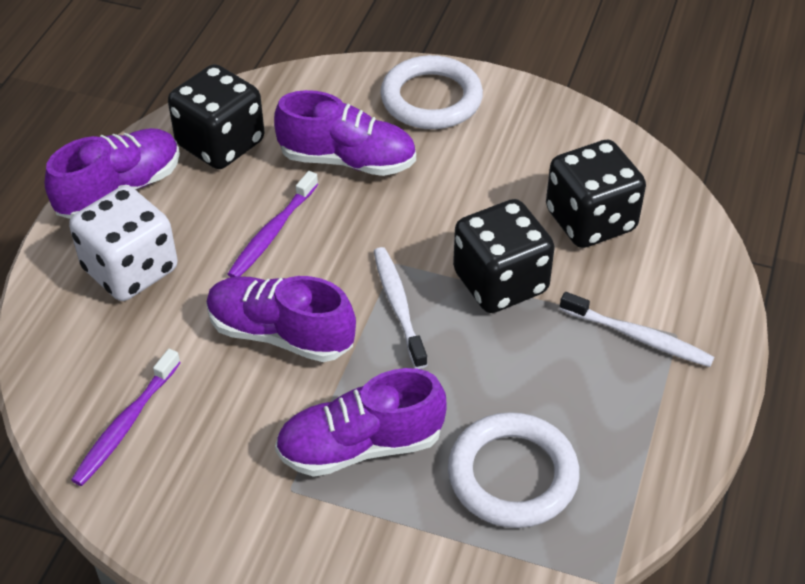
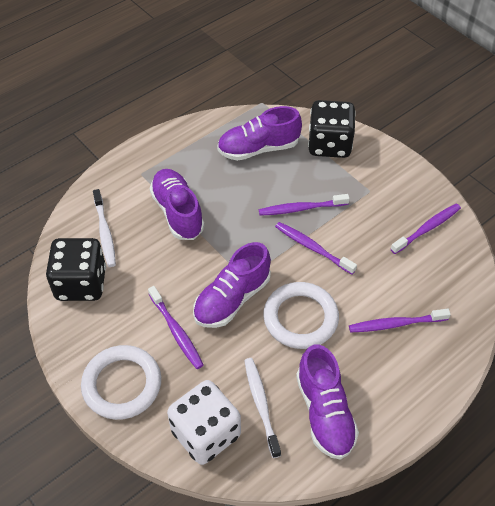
black dice: 3 -> 2
purple toothbrush: 2 -> 5

